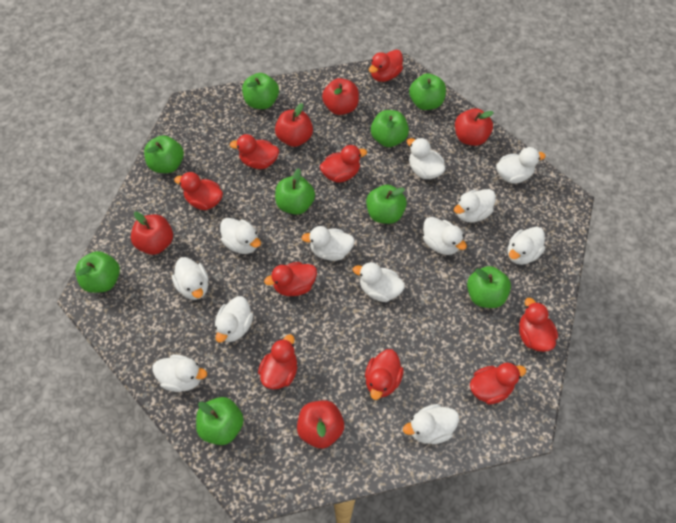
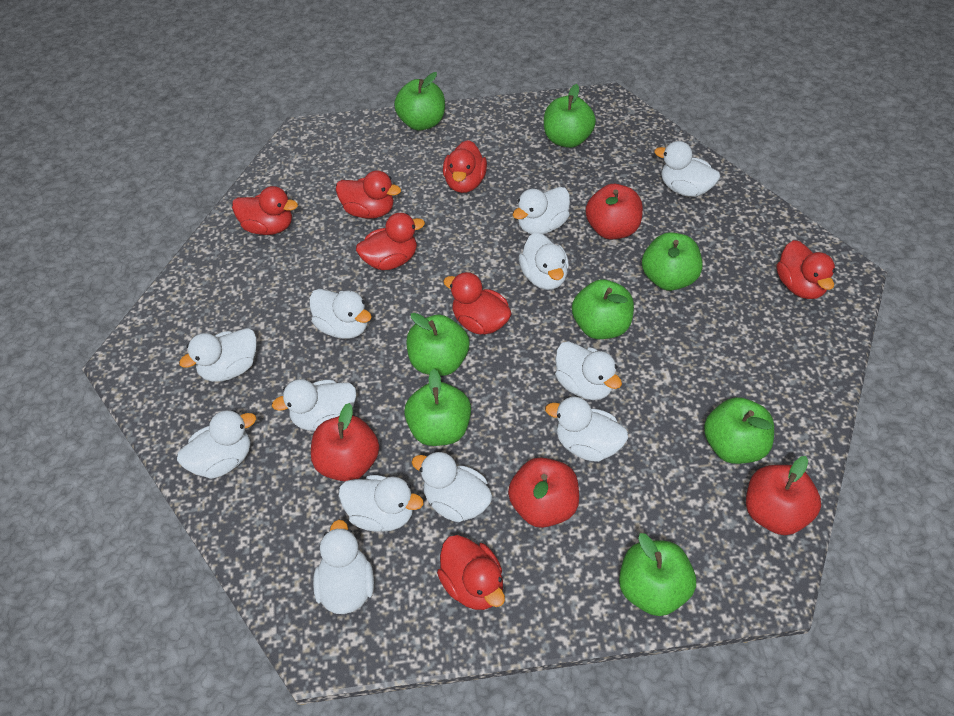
green apple: 9 -> 8
red apple: 5 -> 4
red duck: 9 -> 7

